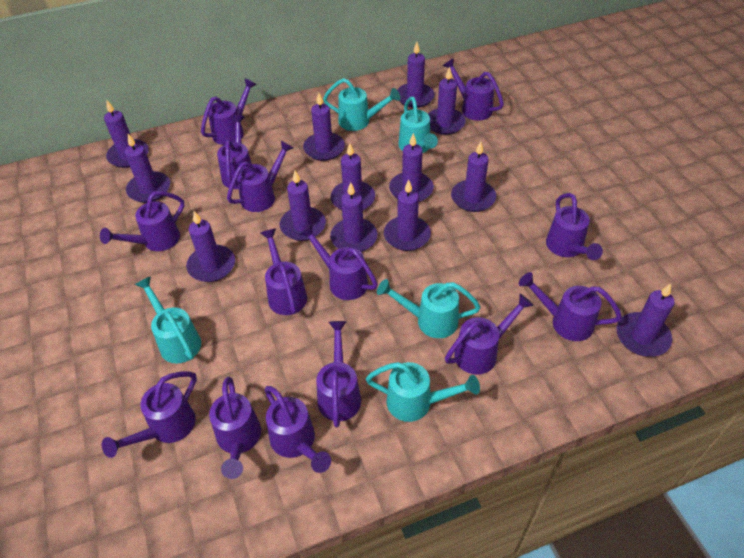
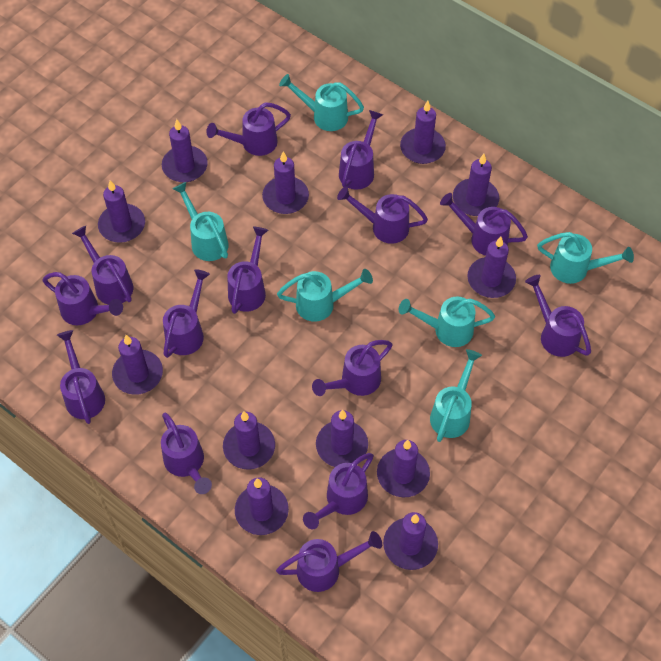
purple candle: 13 -> 12
turquoise watering can: 5 -> 6

